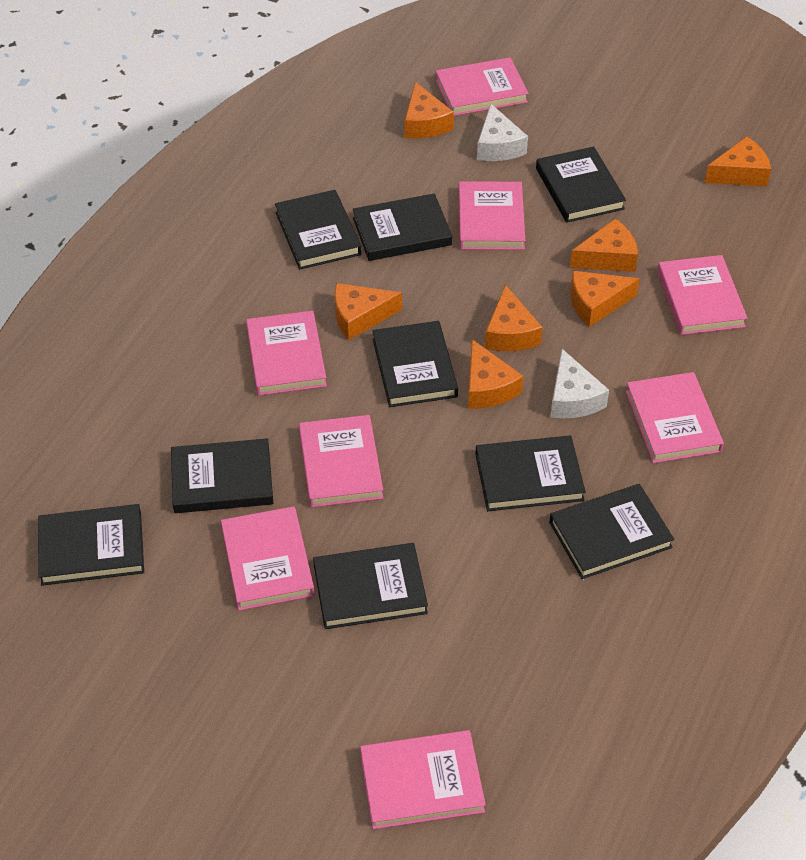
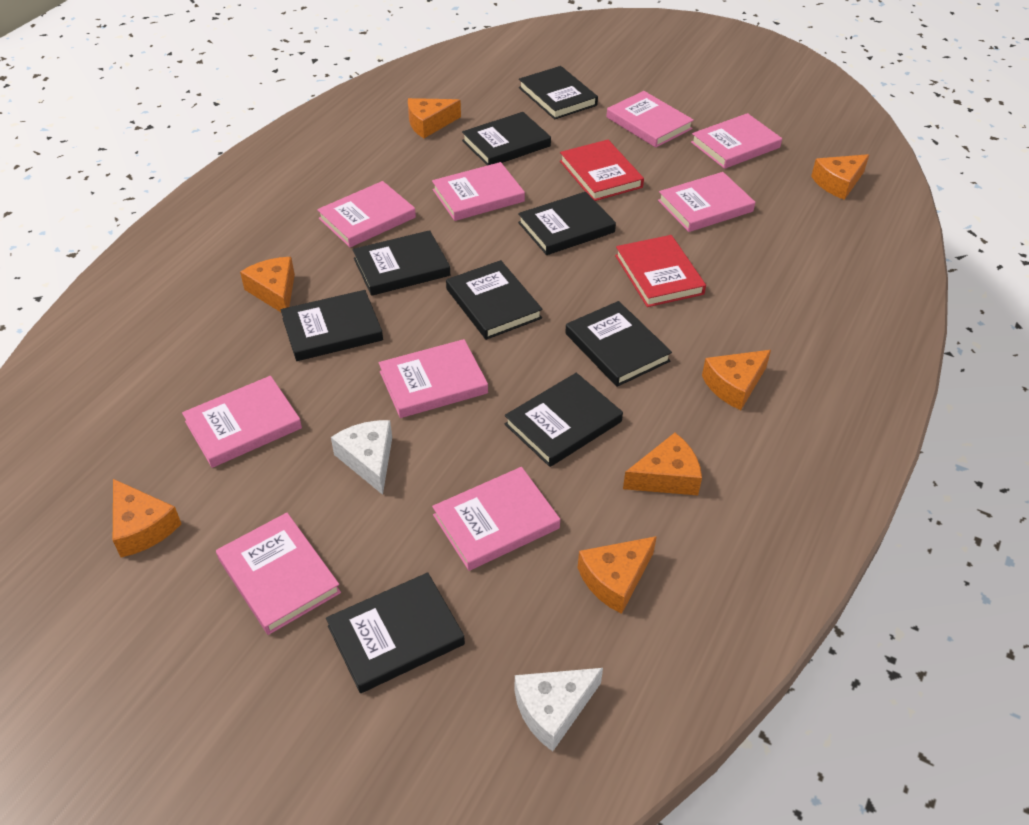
pink book: 8 -> 9
red book: 0 -> 2

